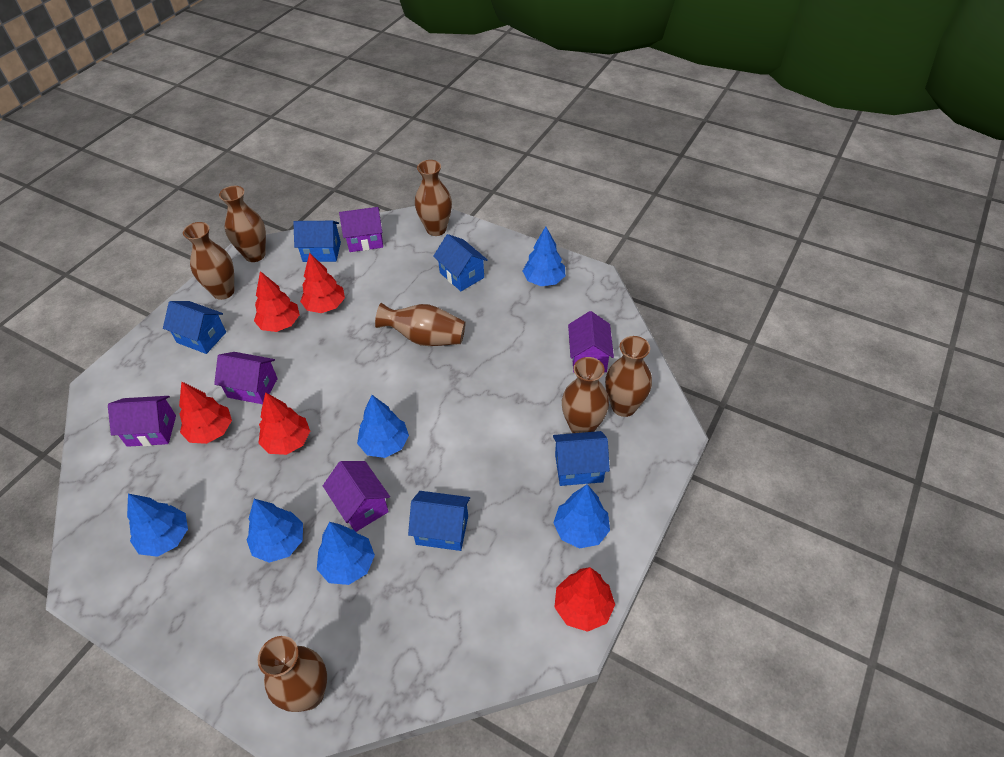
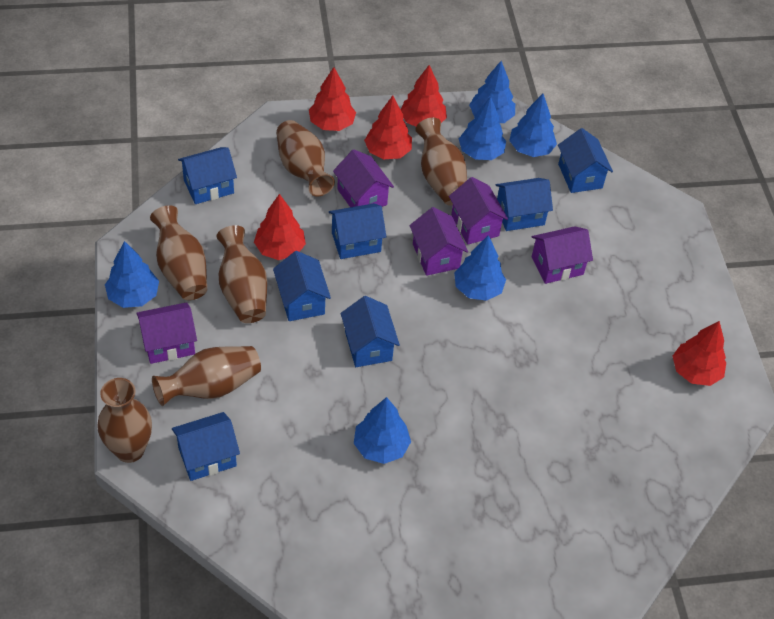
blue house: 5 -> 7
brown vase: 7 -> 6

